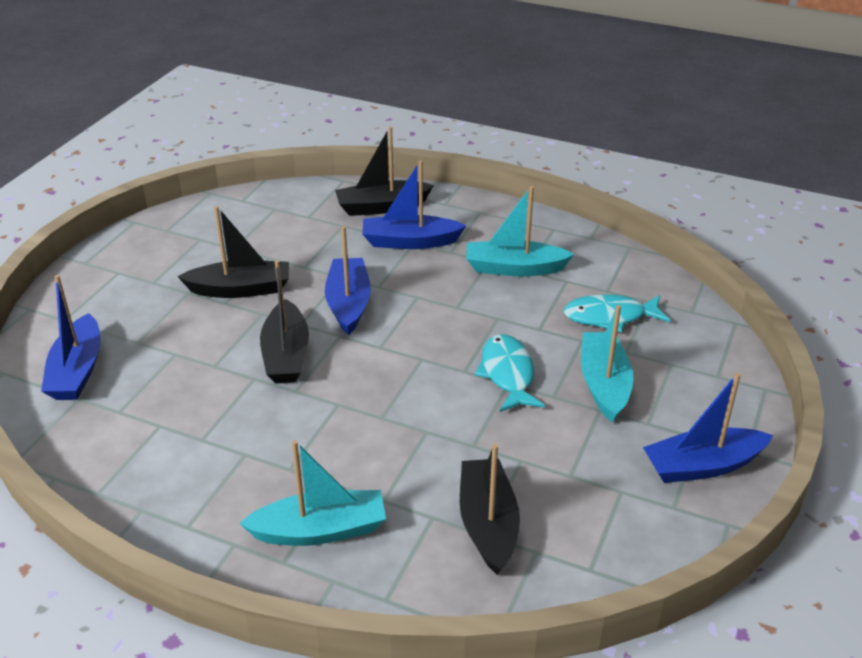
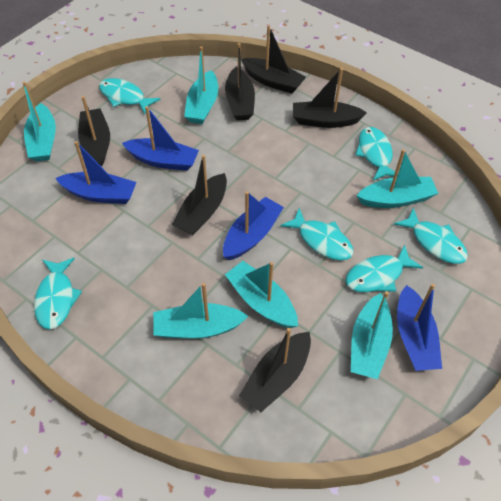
black boat: 4 -> 6
turquoise boat: 3 -> 6
turquoise fish: 2 -> 6

